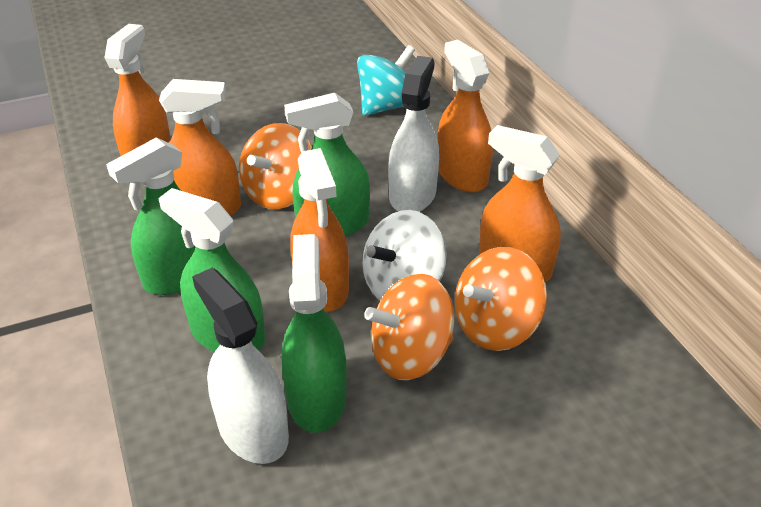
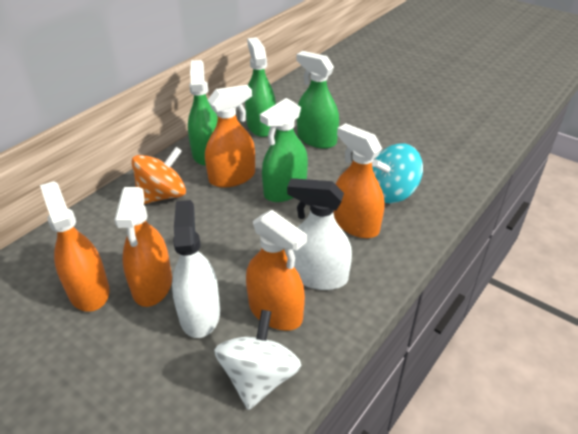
orange spinning top: 3 -> 1

